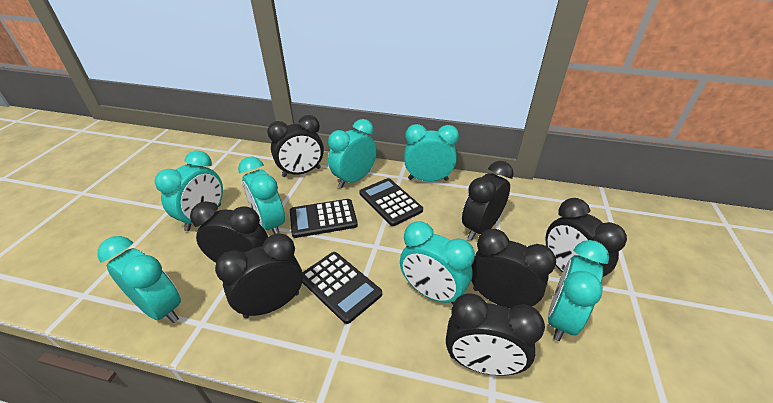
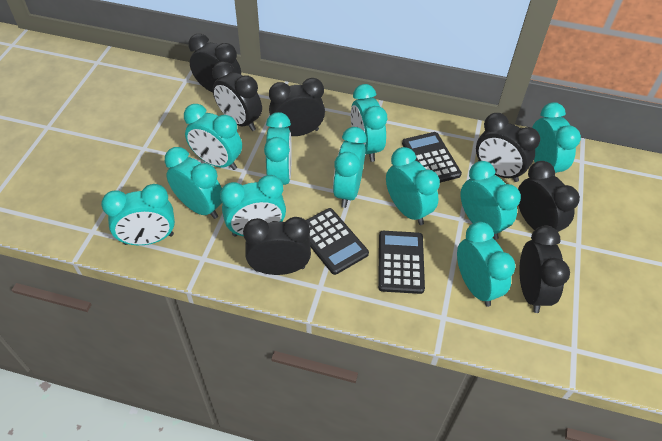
turquoise clock: 7 -> 11

